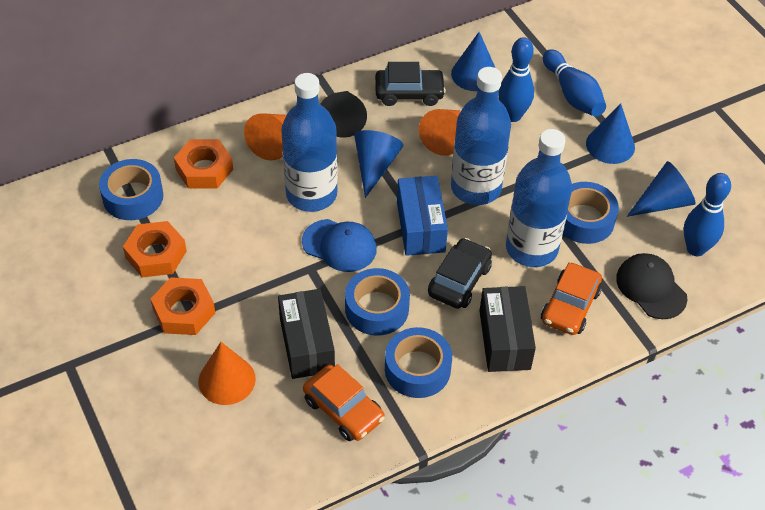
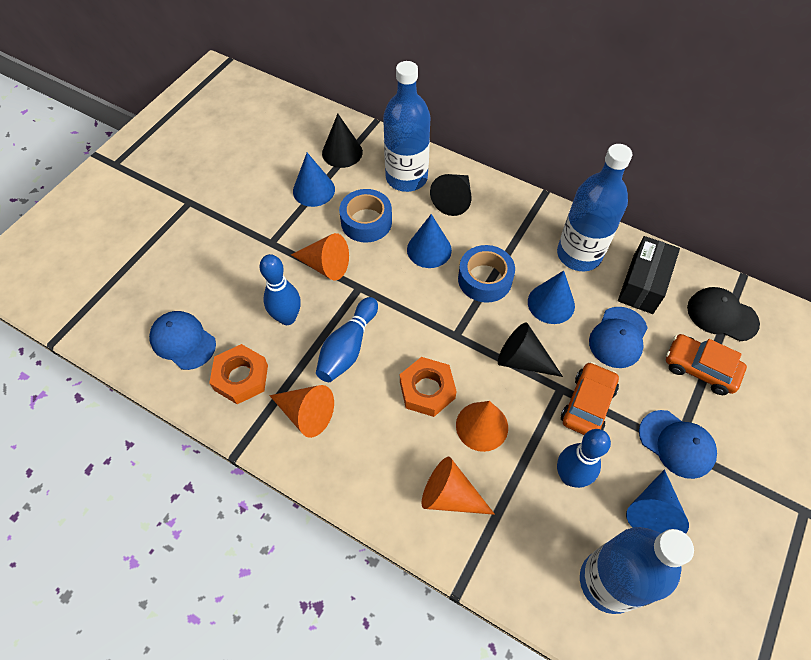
black box: 2 -> 1
black car: 2 -> 0
black cone: 1 -> 3
blue box: 1 -> 0
blue cap: 1 -> 3
blue tape: 4 -> 2
orange cone: 3 -> 4
orange nut: 3 -> 2

